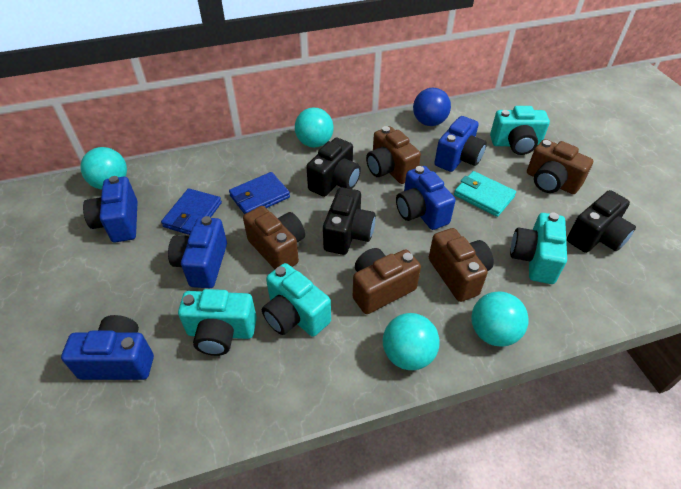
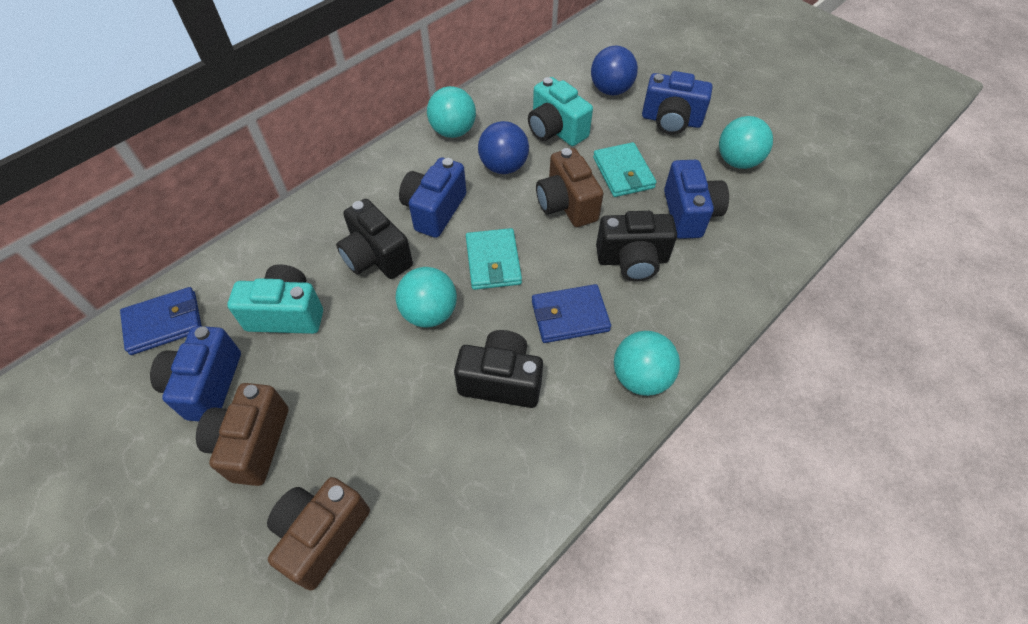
blue ball: 1 -> 2
blue camera: 5 -> 4
brown camera: 5 -> 3
turquoise camera: 4 -> 2
turquoise wallet: 1 -> 2

